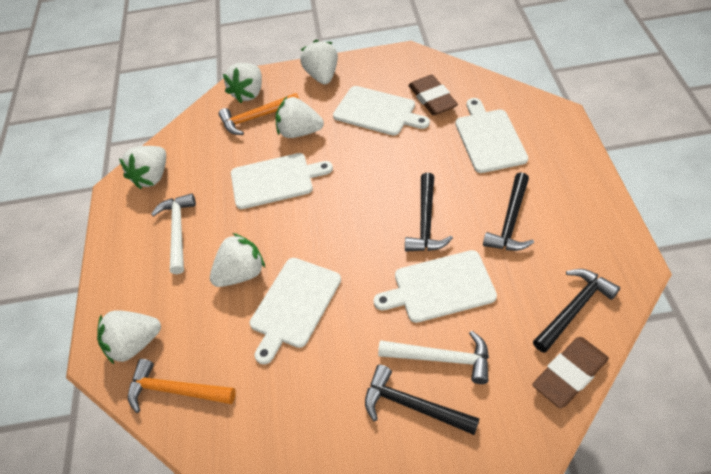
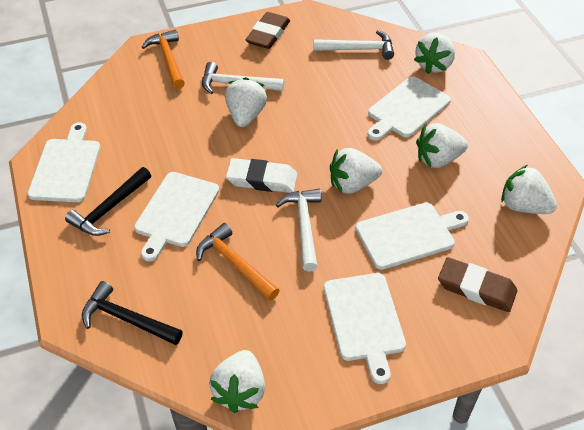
black hammer: 4 -> 2
white eraser: 0 -> 1
white hammer: 2 -> 3

